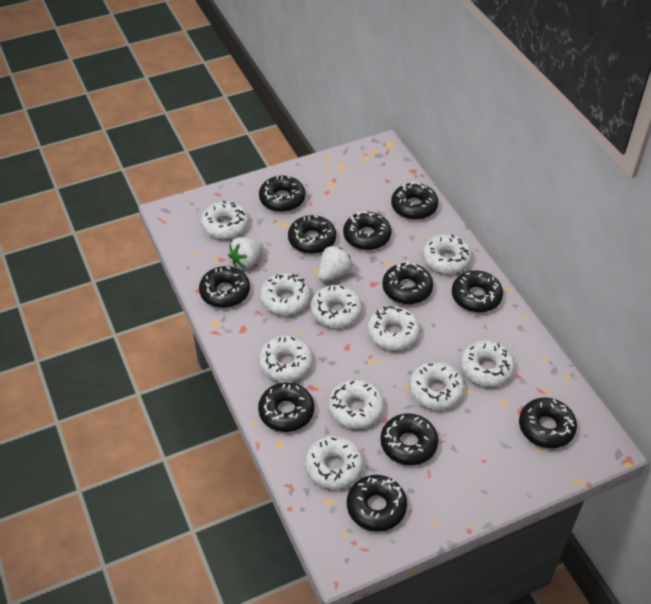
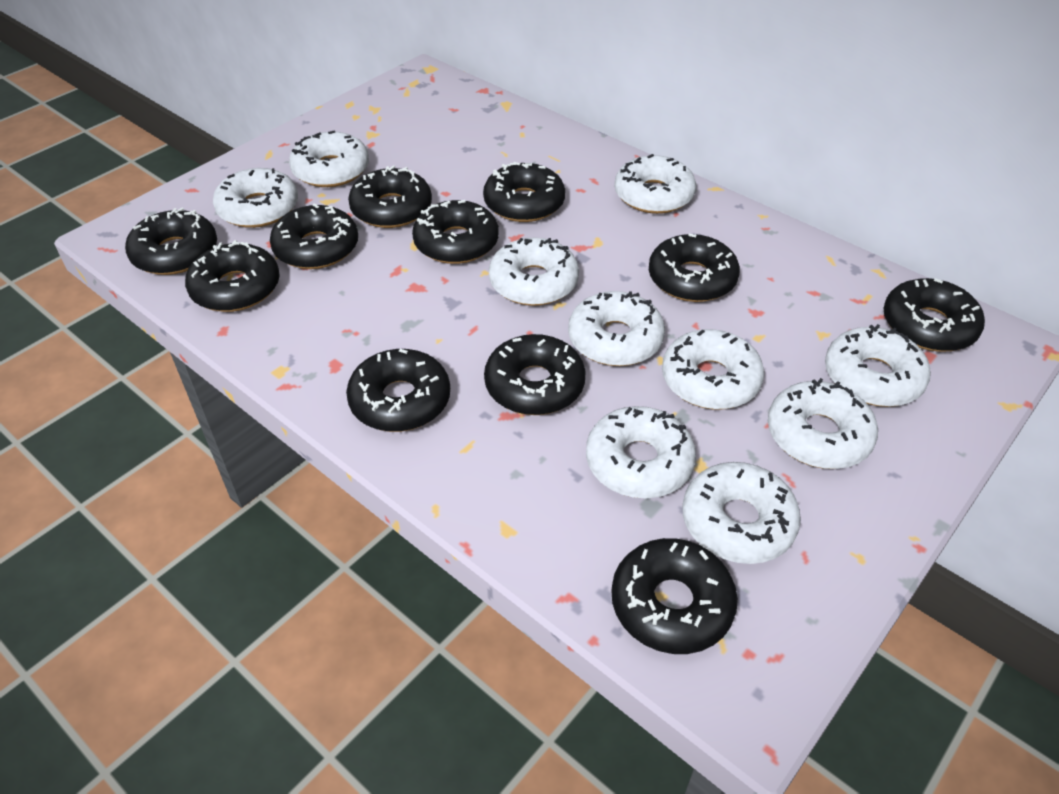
white strawberry: 2 -> 0

